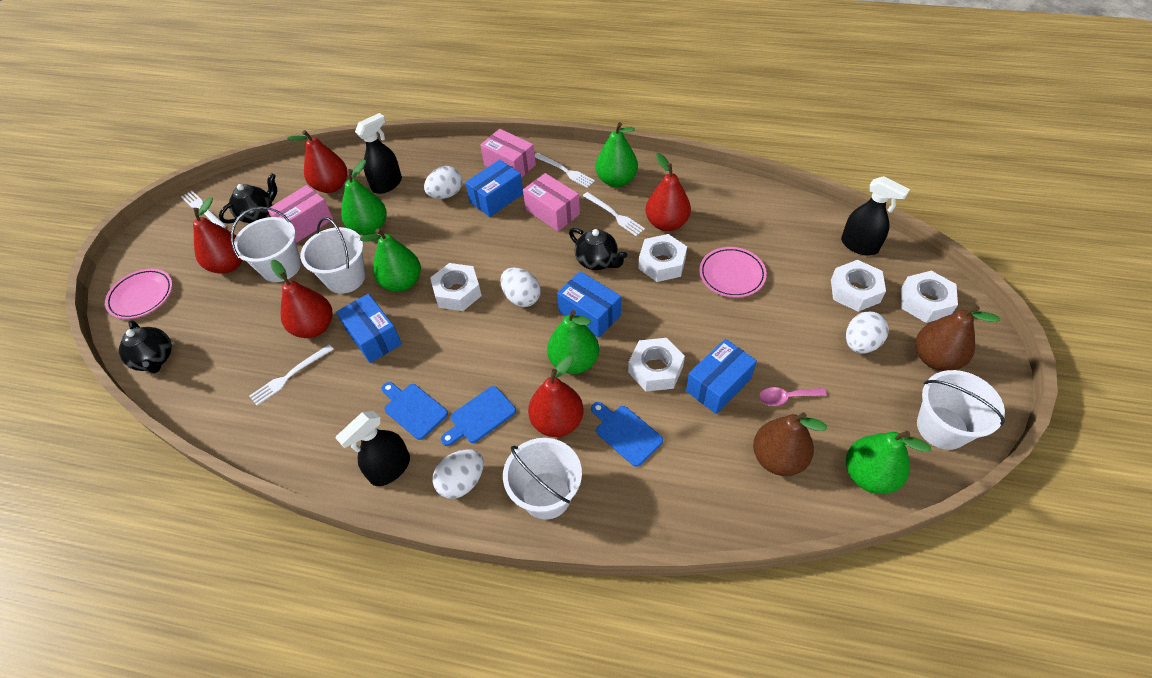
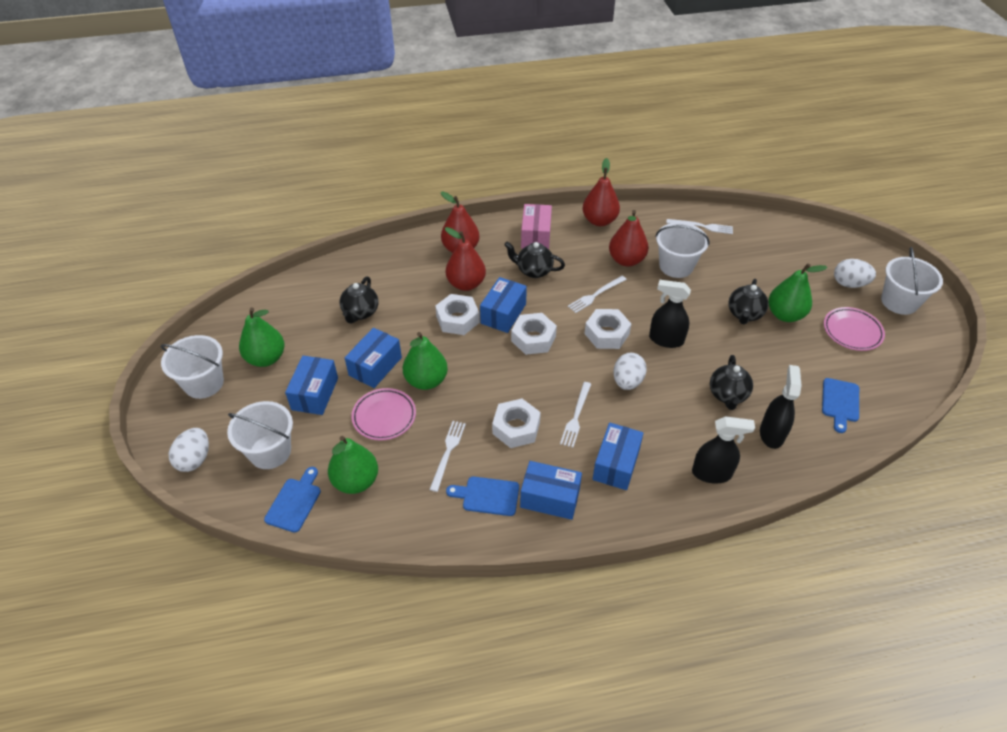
black teapot: 3 -> 4
blue box: 4 -> 5
brown pear: 2 -> 0
green pear: 5 -> 4
pink box: 3 -> 1
pink spoon: 1 -> 0
red pear: 5 -> 4
white egg: 4 -> 3
white nut: 5 -> 4

